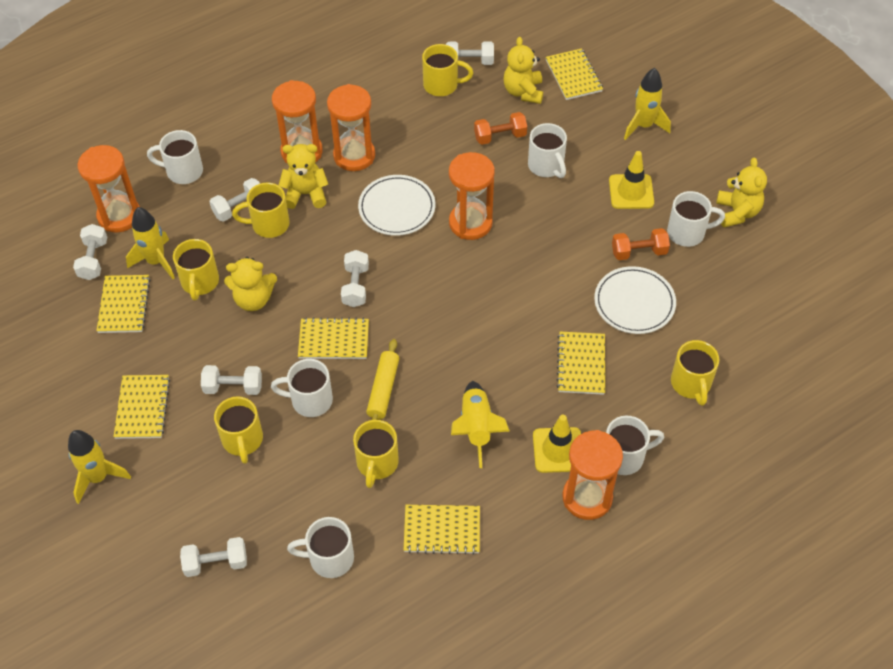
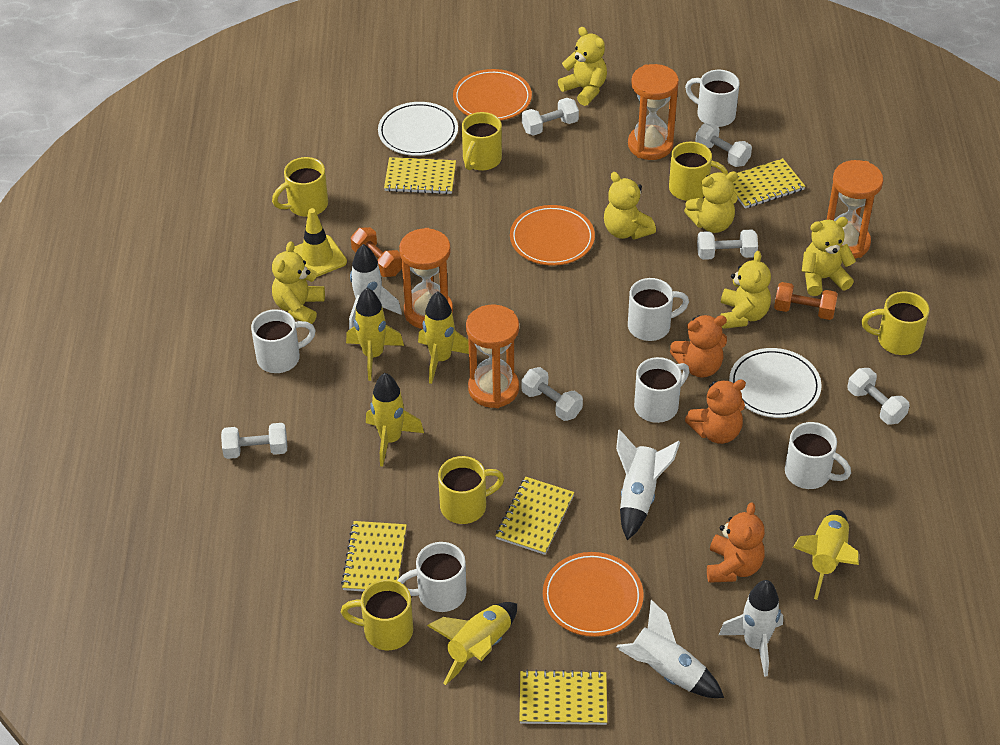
orange hourglass: 5 -> 4
orange plate: 0 -> 3
orange teddy bear: 0 -> 3
white rocket: 0 -> 4
yellow notebook: 6 -> 5
yellow rocket: 4 -> 5
yellow rolling pin: 1 -> 0
yellow teddy bear: 4 -> 6
yellow traffic cone: 2 -> 1

